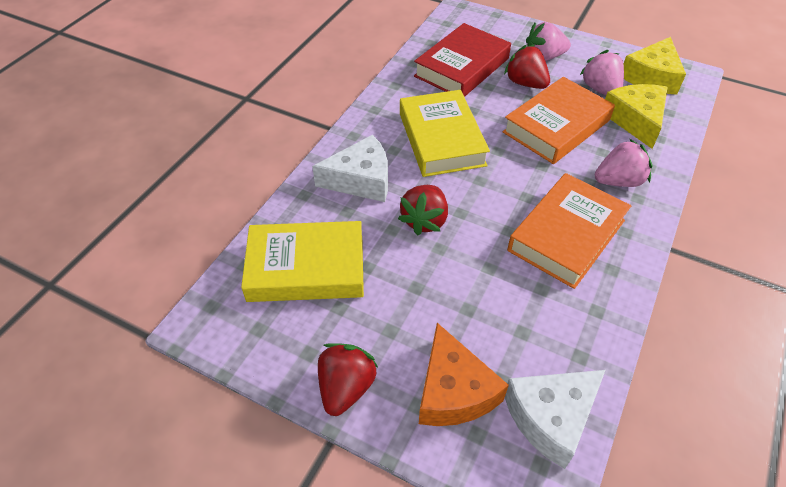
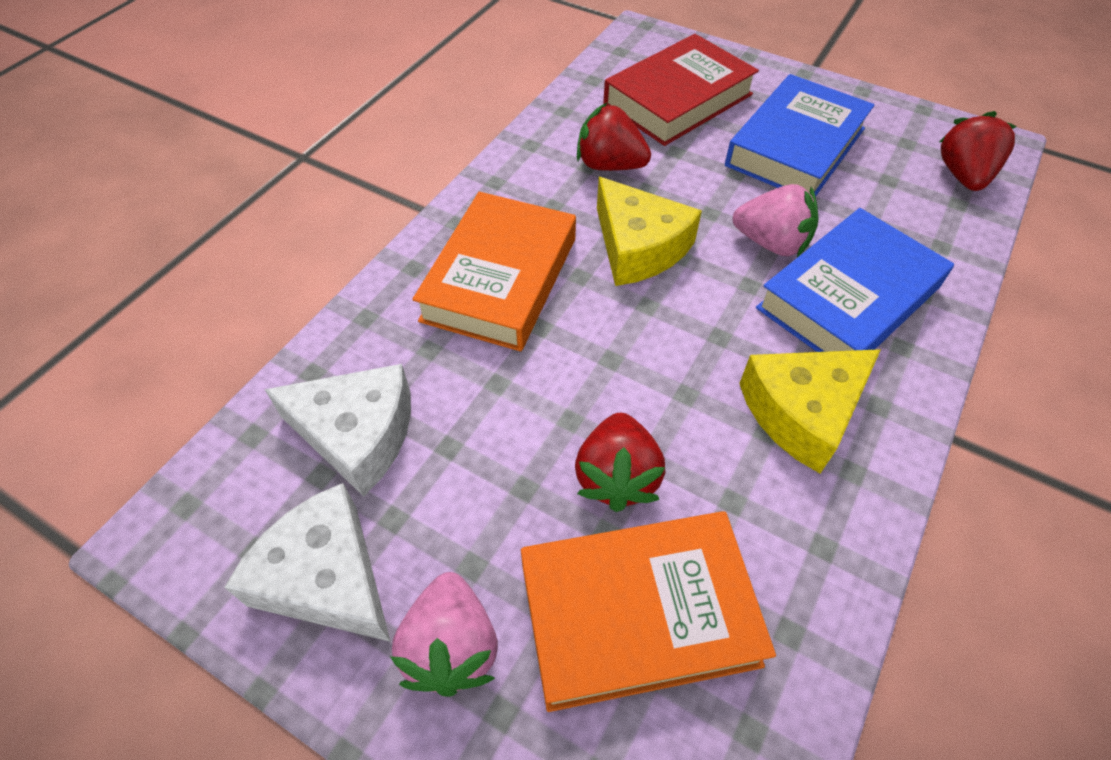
blue book: 0 -> 2
orange cheese: 1 -> 0
pink strawberry: 3 -> 2
yellow book: 2 -> 0

